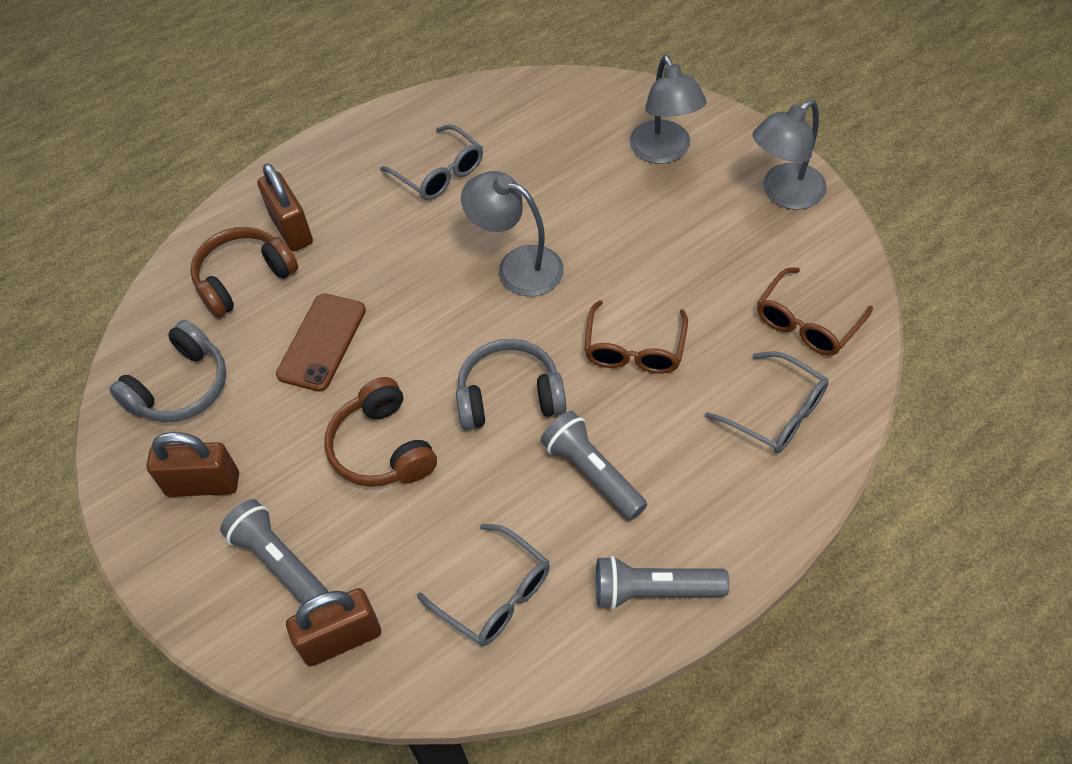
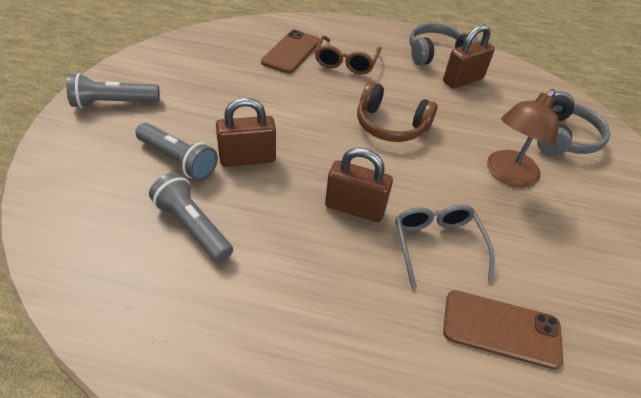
brown glasses: 2 -> 1
brown headphones: 2 -> 1
brown lamp: 0 -> 1
brown phone: 1 -> 2
grey glasses: 3 -> 1
grey lamp: 3 -> 0

